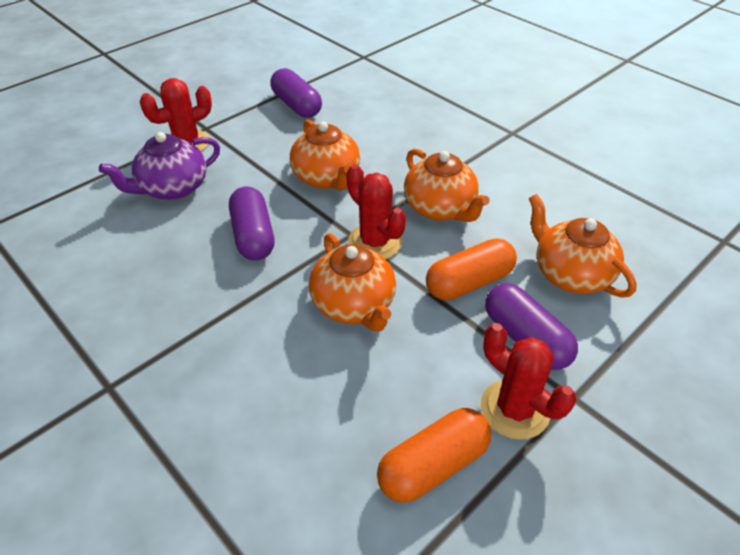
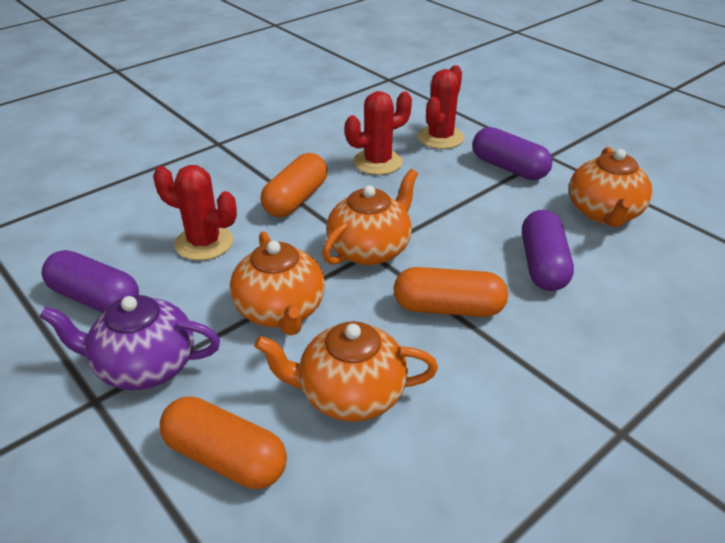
orange capsule: 2 -> 3

